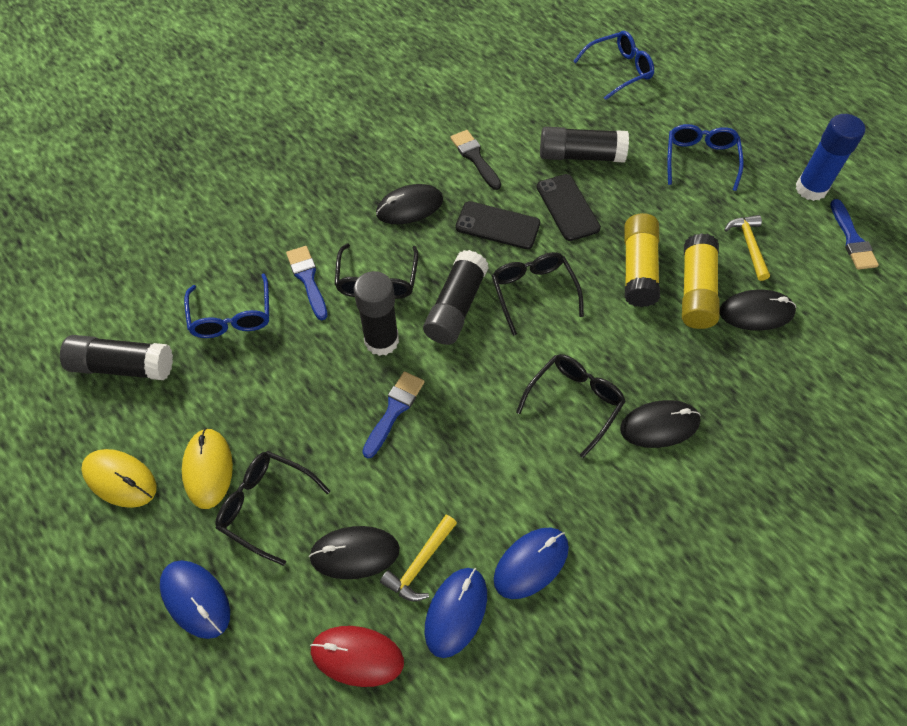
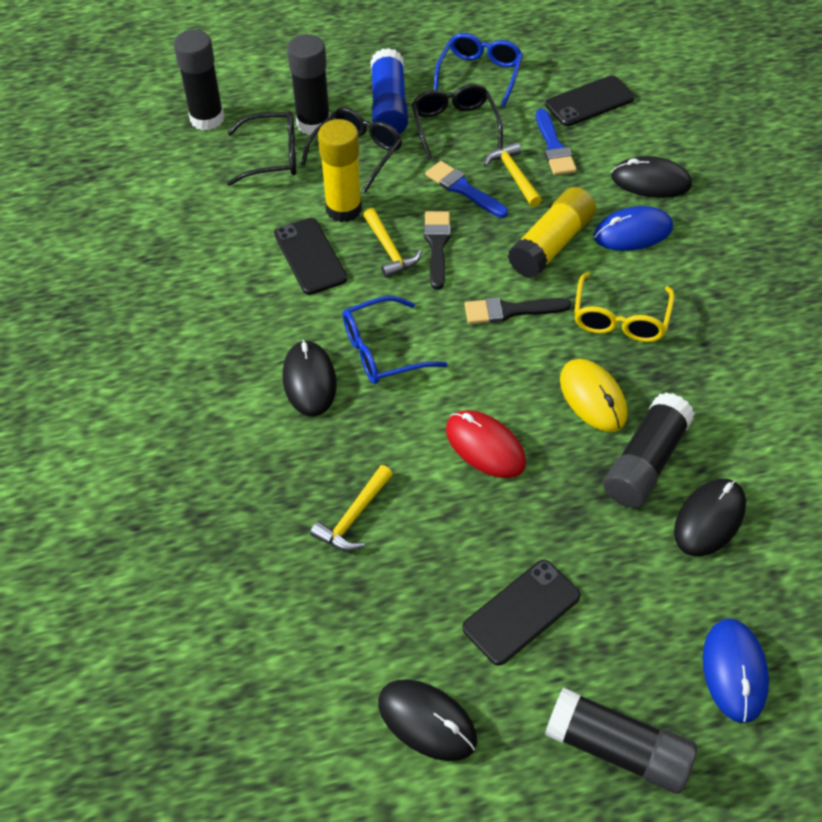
black brush: 1 -> 2
black glasses: 4 -> 3
black phone: 2 -> 3
blue brush: 3 -> 2
blue glasses: 3 -> 2
blue mouse: 3 -> 2
yellow glasses: 0 -> 1
yellow hammer: 2 -> 3
yellow mouse: 2 -> 1

